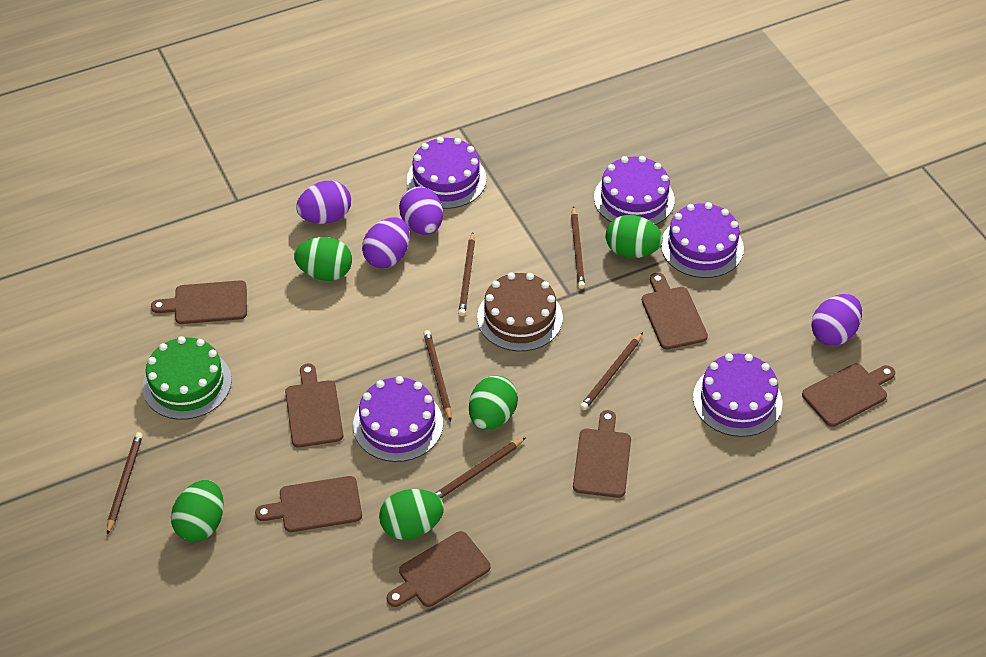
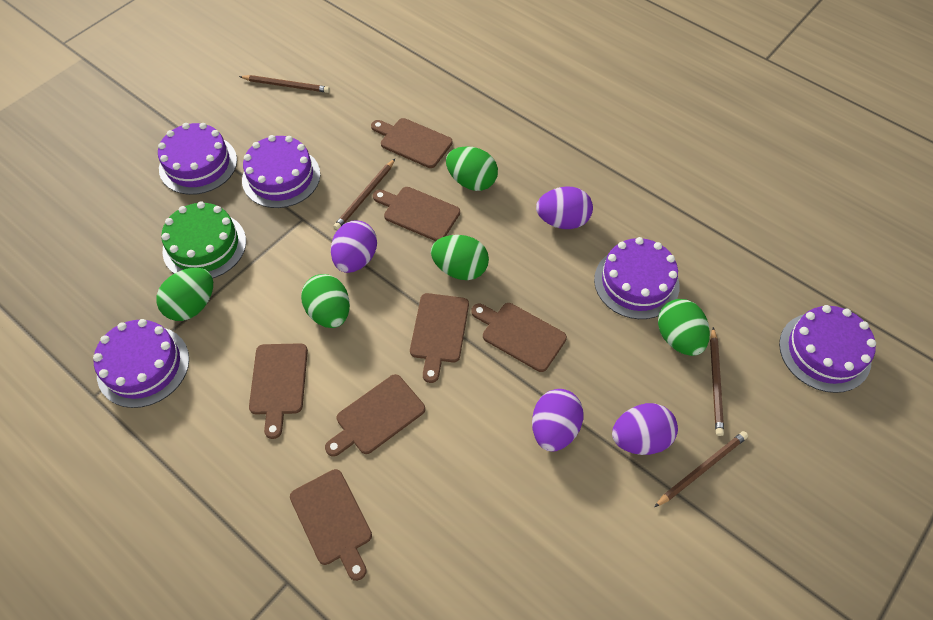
brown cake: 1 -> 0
brown pencil: 6 -> 4

